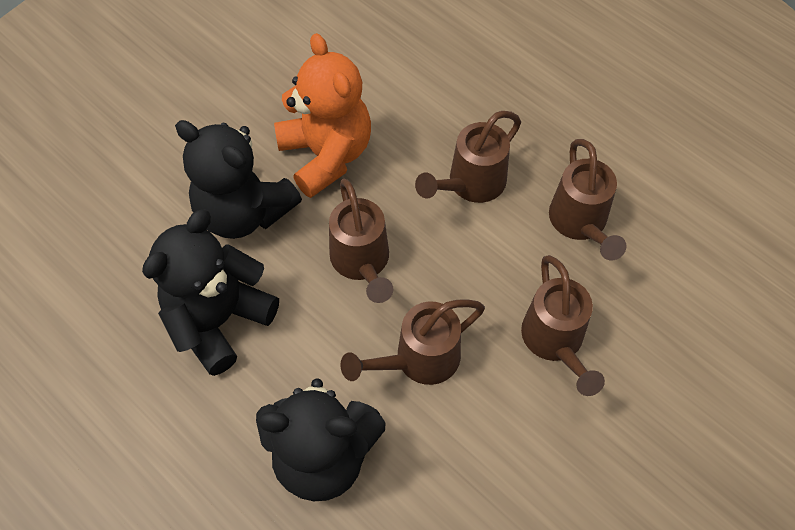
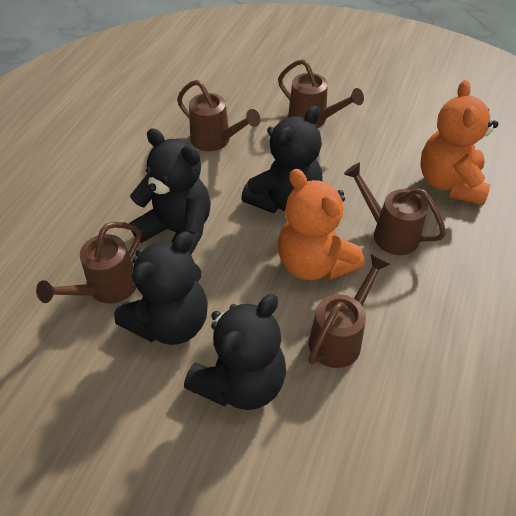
black teddy bear: 3 -> 4
orange teddy bear: 1 -> 2

